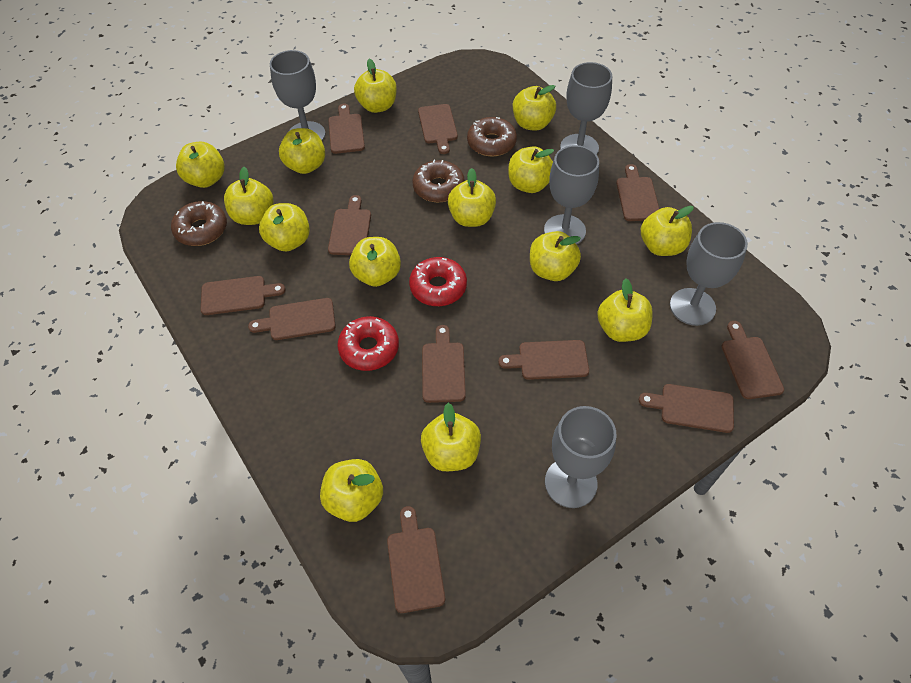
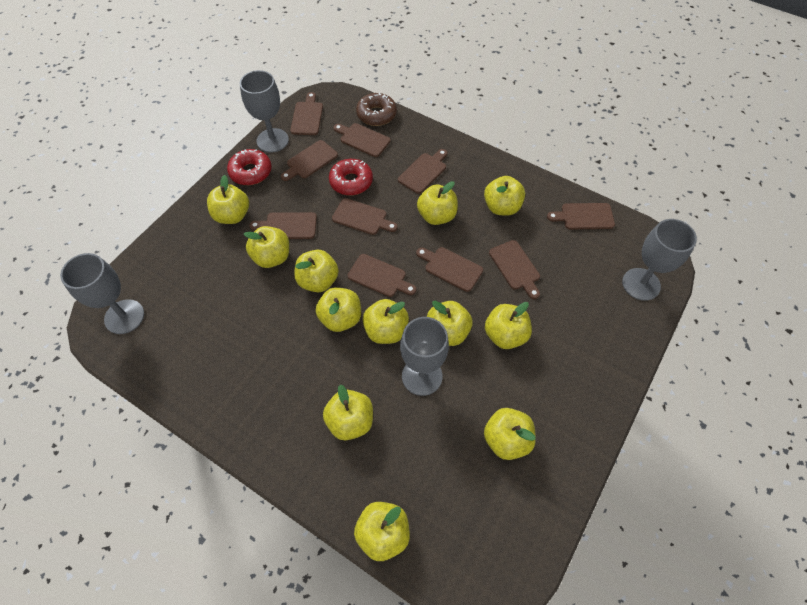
brown cutting board: 11 -> 10
brown donut: 3 -> 1
grey goblet: 5 -> 4
yellow apple: 14 -> 12

